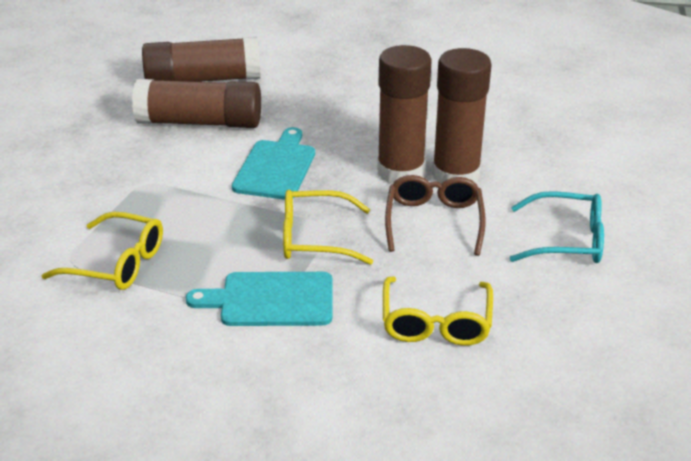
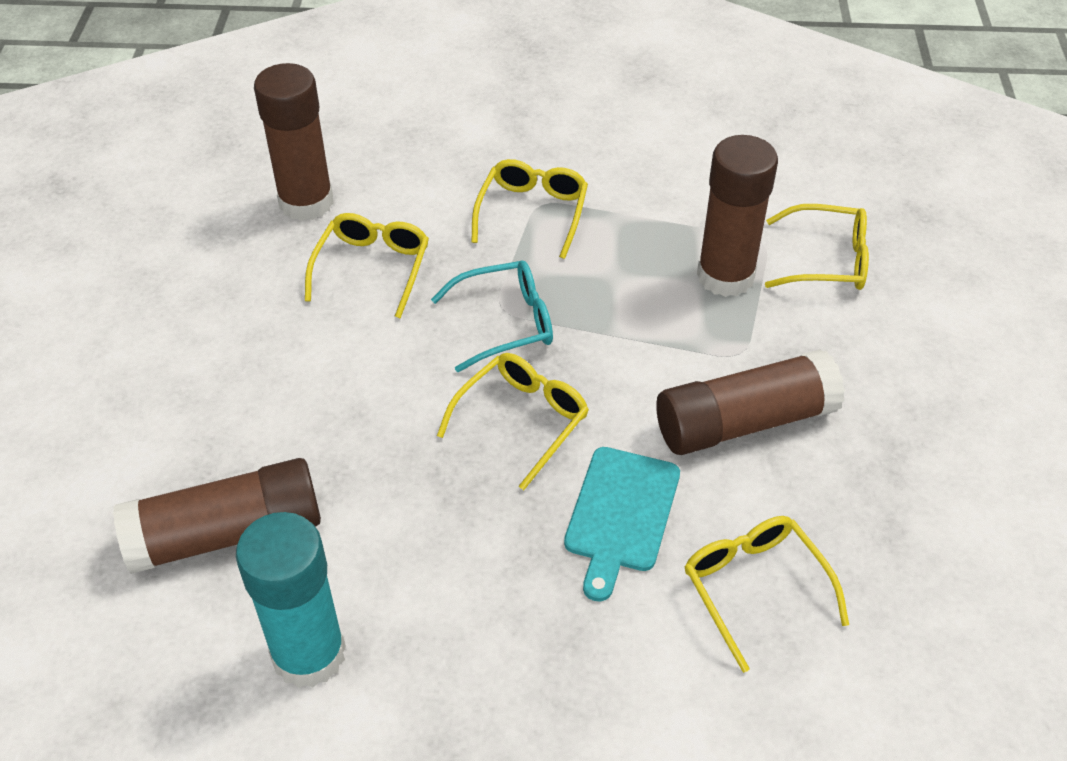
brown glasses: 1 -> 0
turquoise cutting board: 2 -> 1
turquoise glue stick: 0 -> 1
yellow glasses: 3 -> 5

